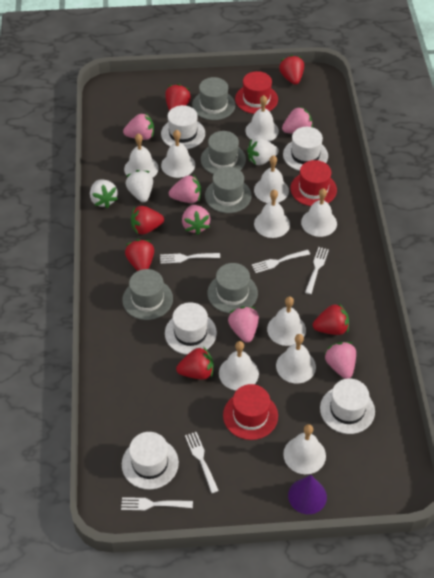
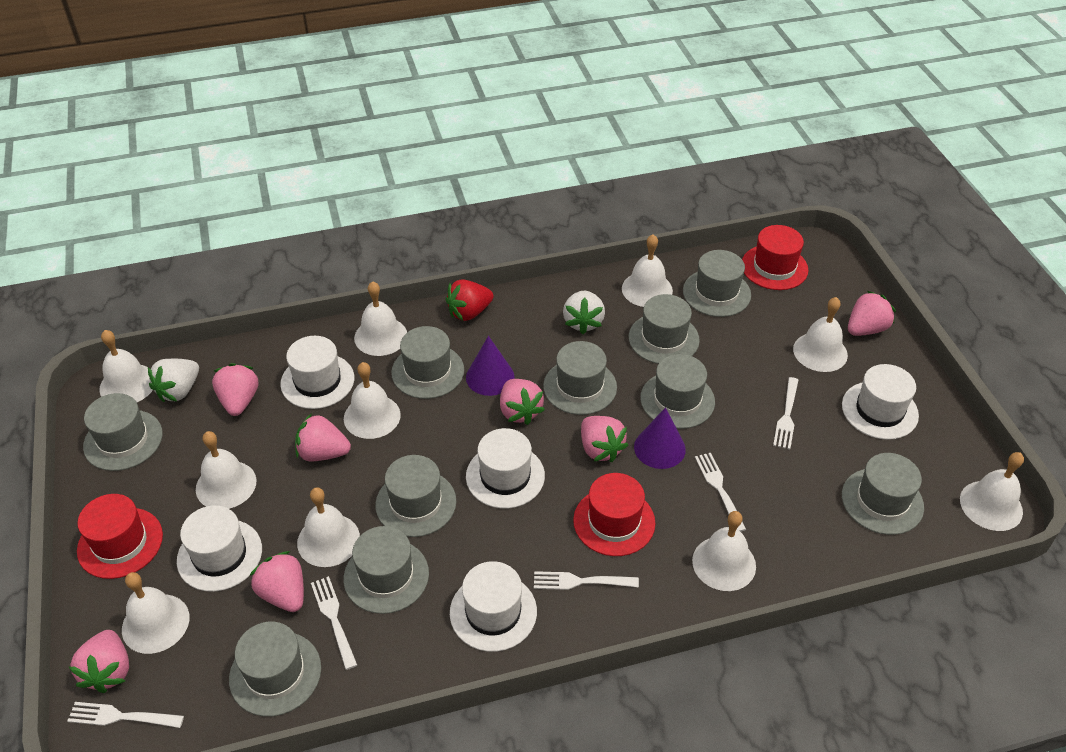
grey hat: 5 -> 10
pink strawberry: 6 -> 7
purple cone: 1 -> 2
red strawberry: 6 -> 1
white strawberry: 3 -> 2

